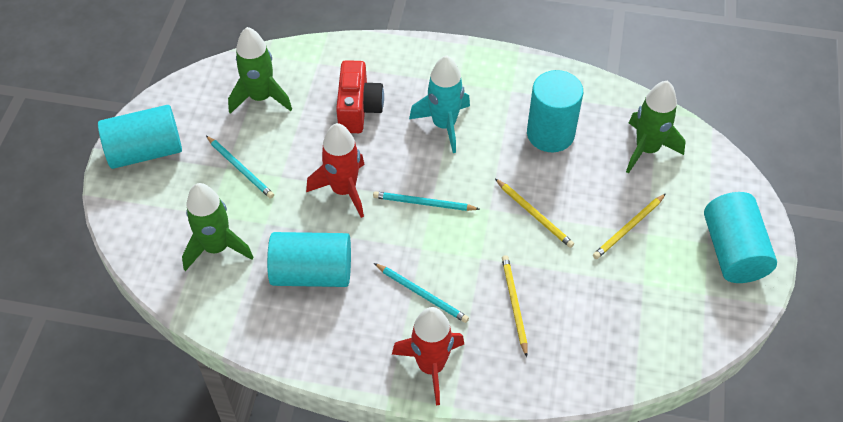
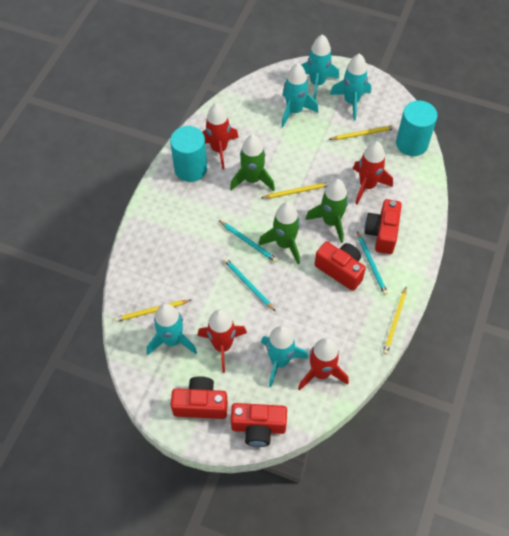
red camera: 1 -> 4
red rocket: 2 -> 4
turquoise cylinder: 4 -> 2
turquoise rocket: 1 -> 5
yellow pencil: 3 -> 4

